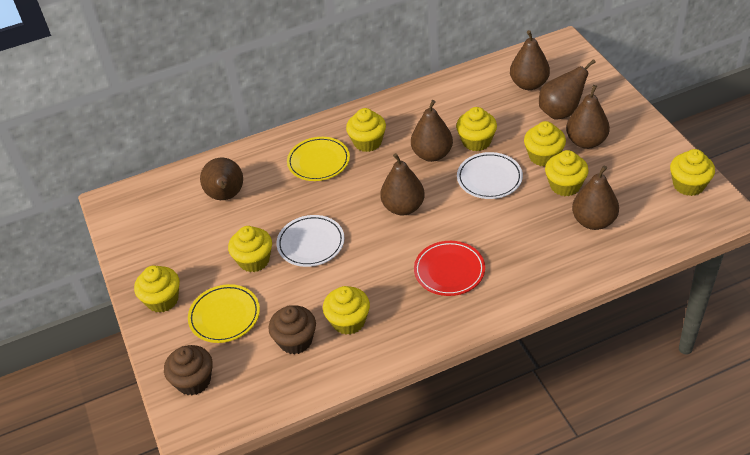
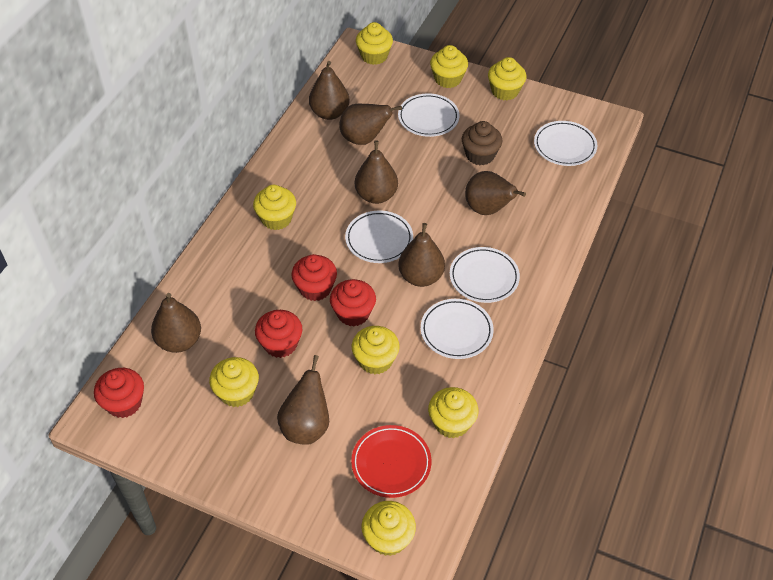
brown cupcake: 2 -> 1
red cupcake: 0 -> 4
white plate: 2 -> 5
yellow plate: 2 -> 0

